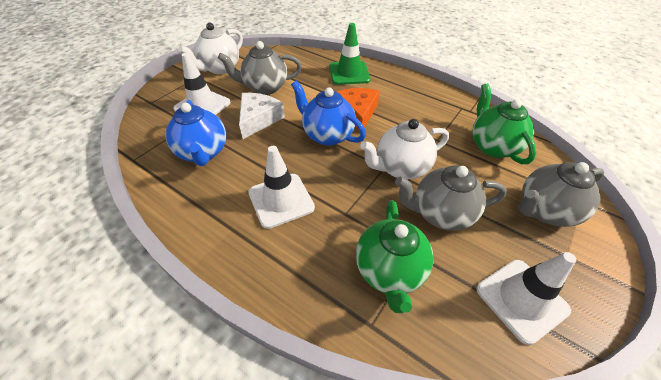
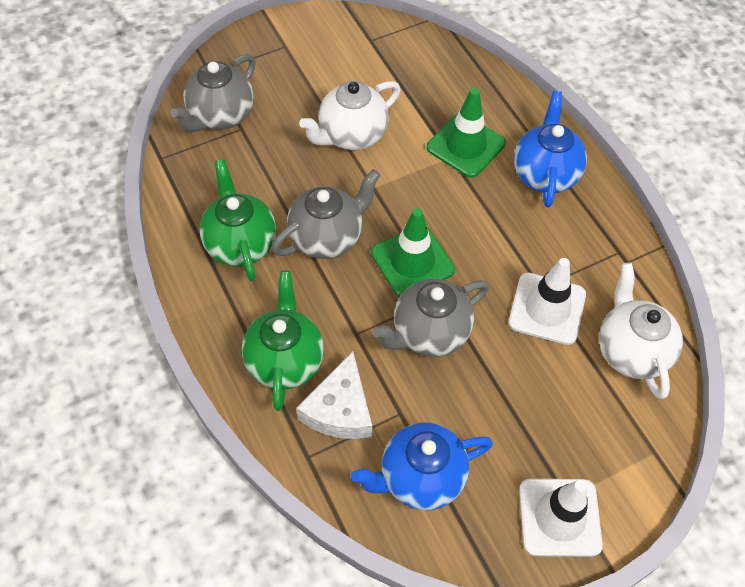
green traffic cone: 1 -> 2
orange cheese: 1 -> 0
white traffic cone: 3 -> 2

